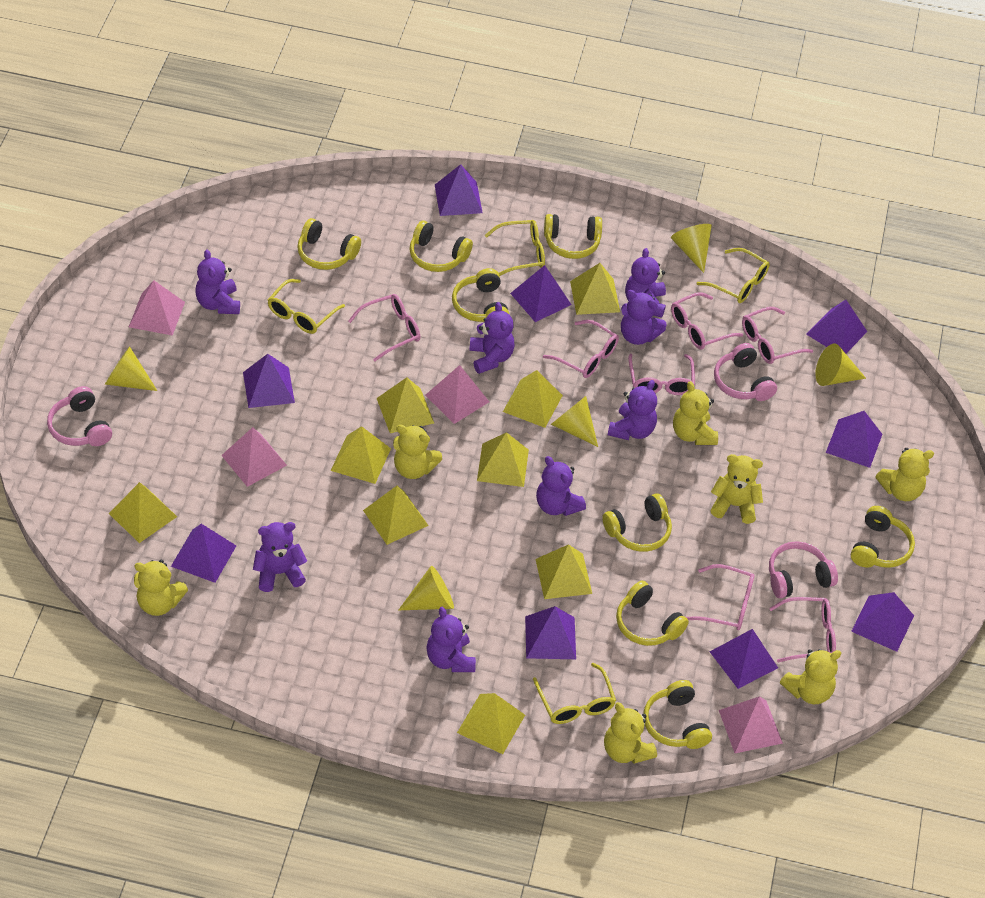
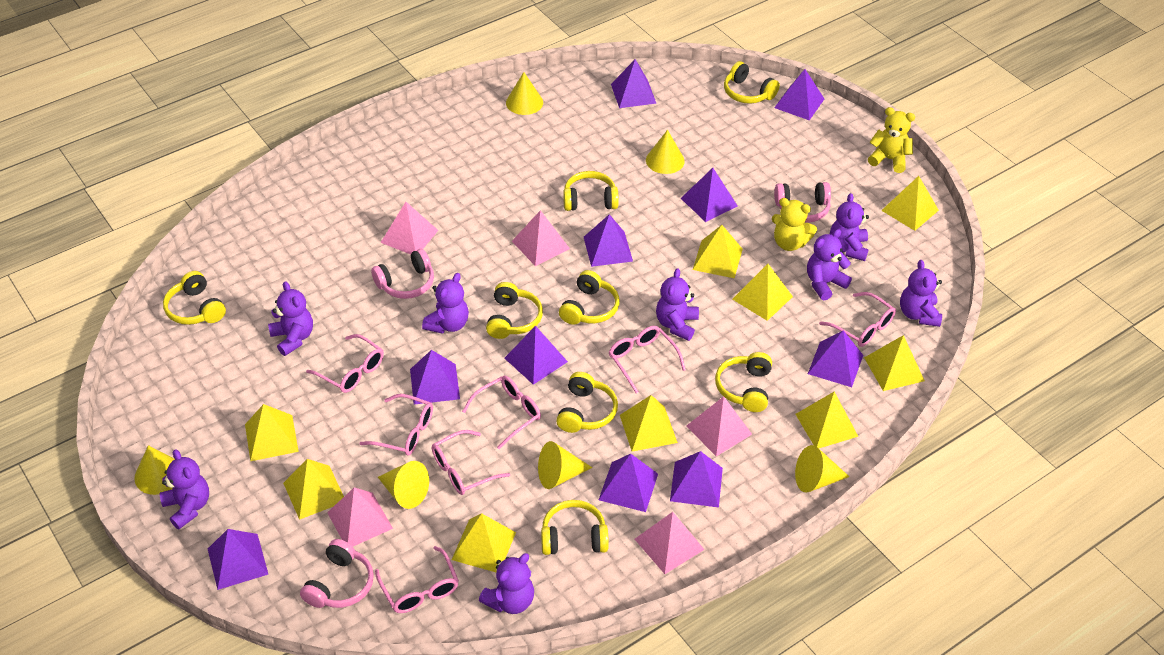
pink pyramid: 4 -> 5
purple pyramid: 9 -> 10
yellow cone: 5 -> 6
yellow glasses: 4 -> 0
yellow teddy bear: 7 -> 2

